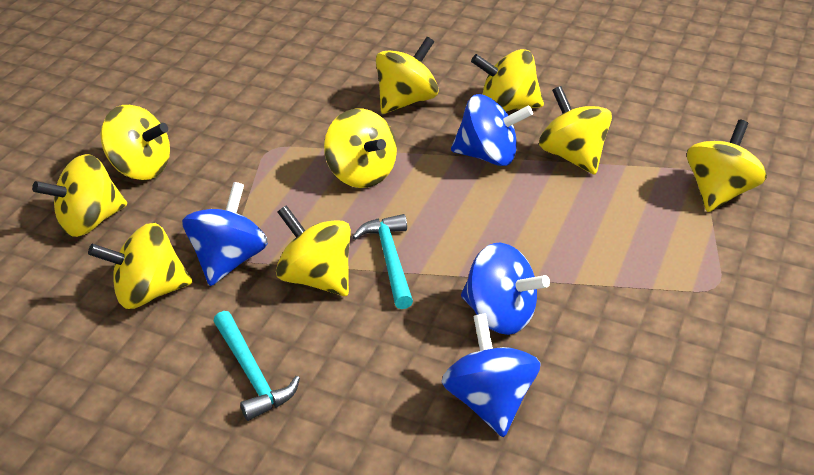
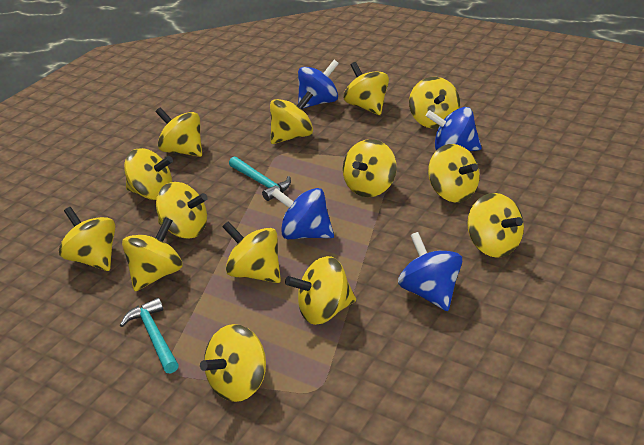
yellow spinning top: 9 -> 14

